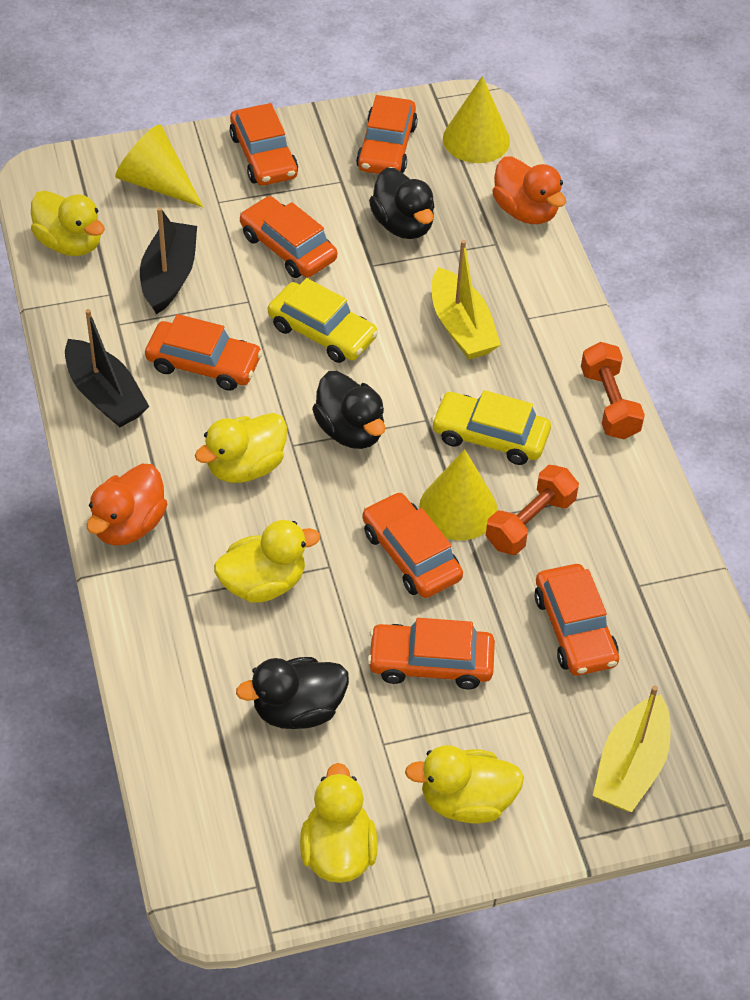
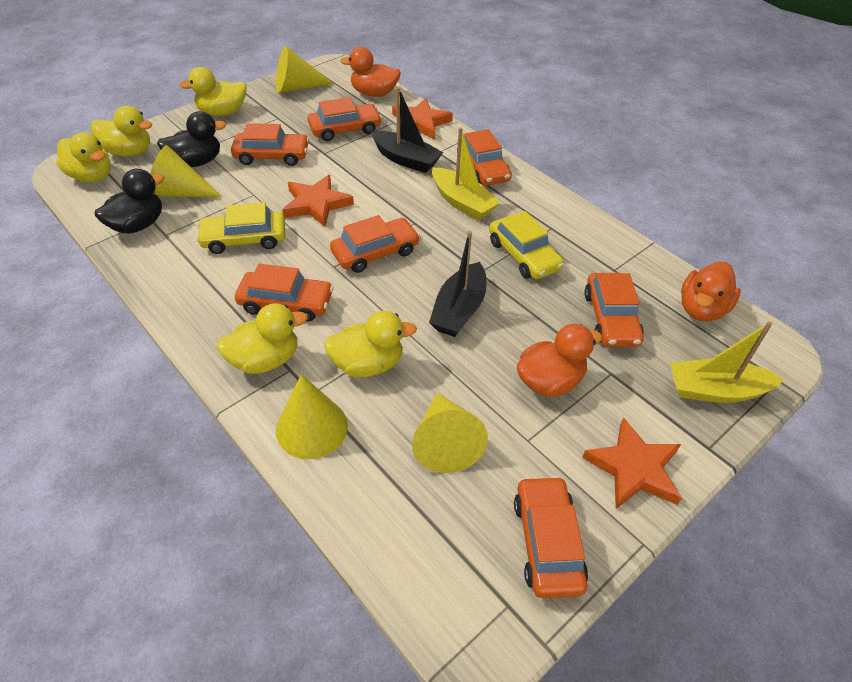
black duck: 3 -> 2
orange duck: 2 -> 3
orange dumbbell: 2 -> 0
orange star: 0 -> 3
yellow cone: 3 -> 4

